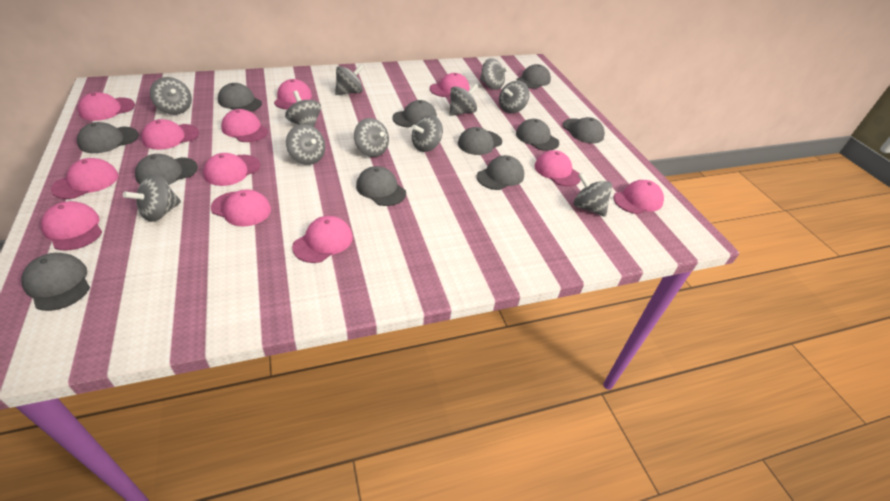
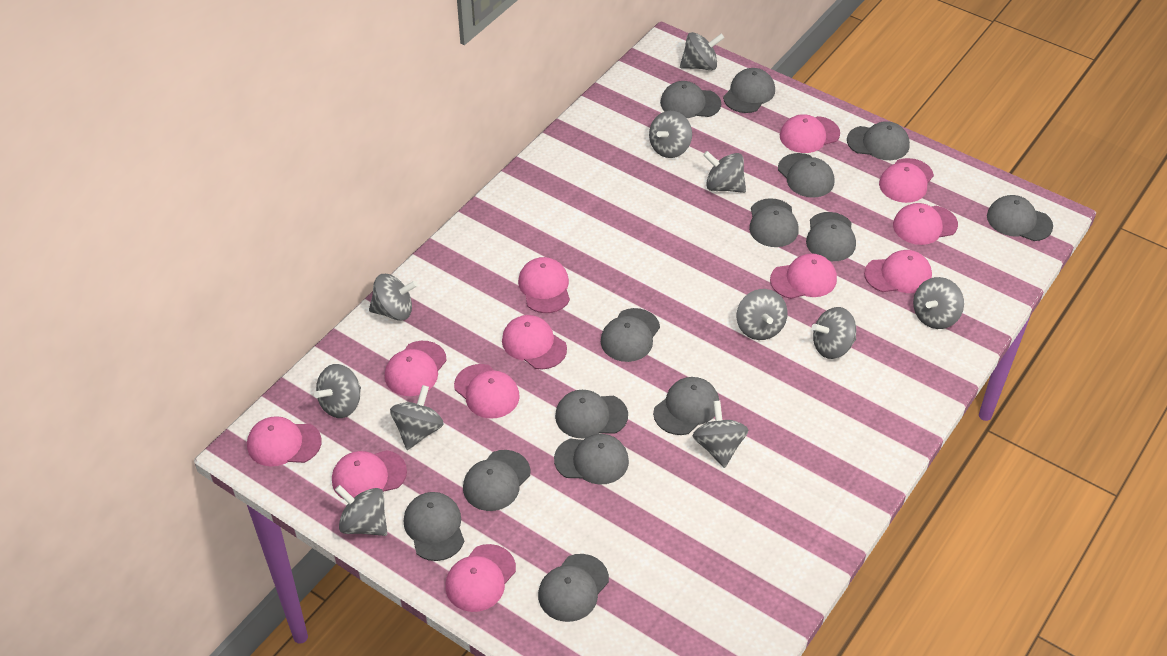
grey cap: 11 -> 14

